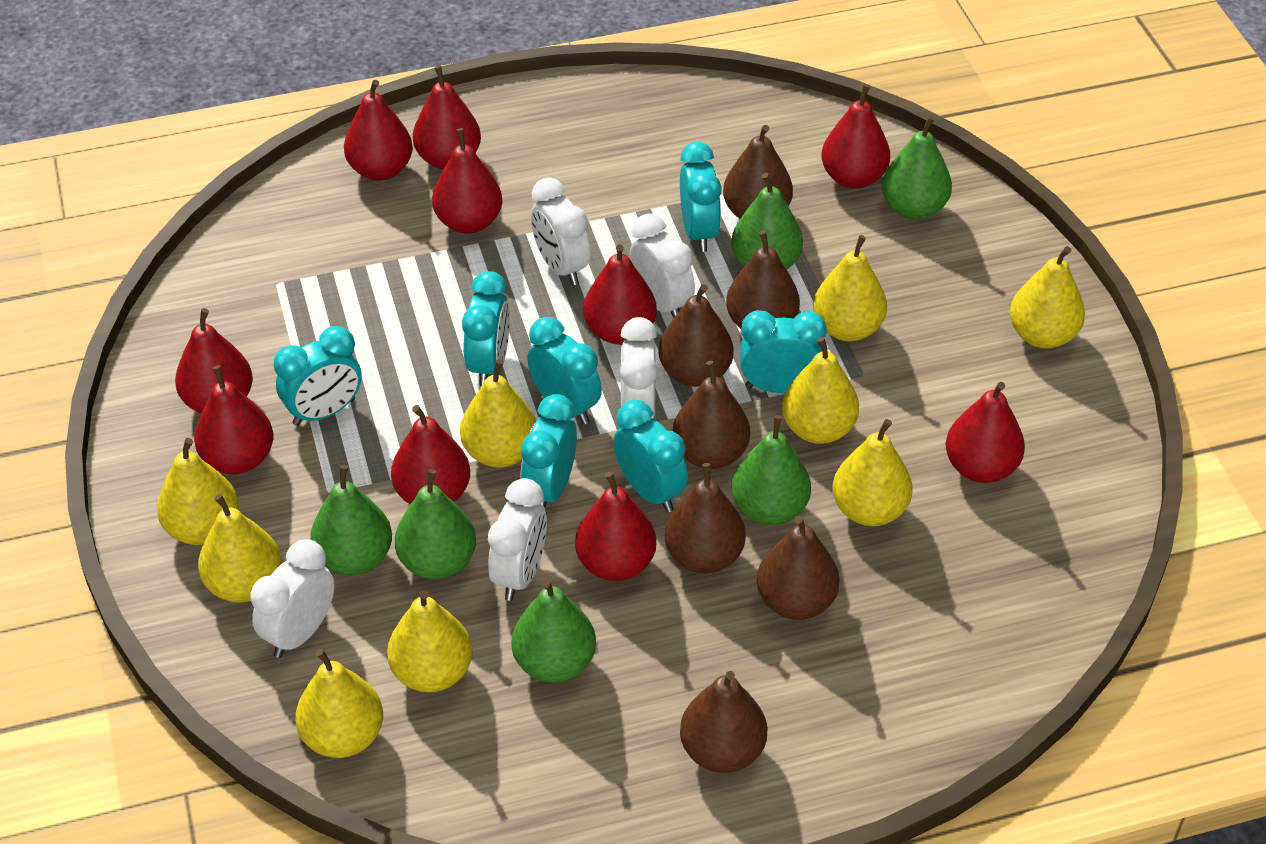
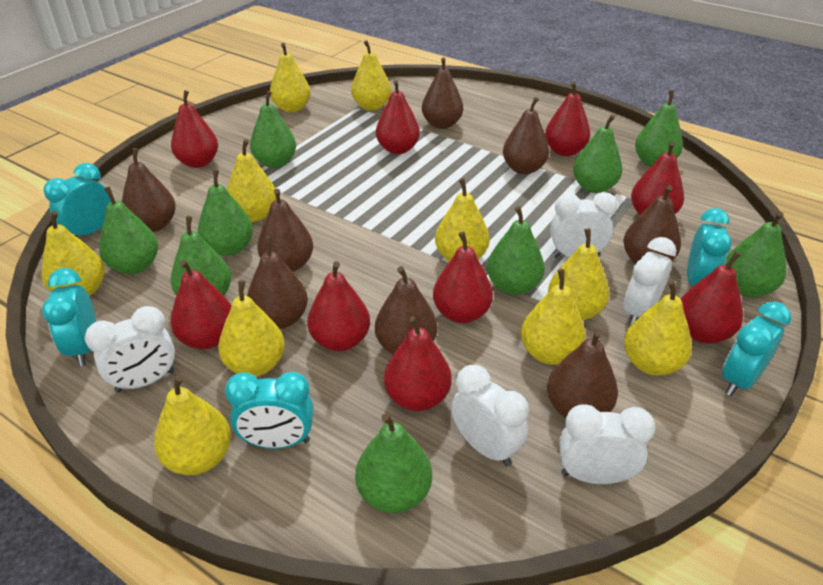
brown pear: 7 -> 8
green pear: 6 -> 9
red pear: 10 -> 9
turquoise clock: 7 -> 5
yellow pear: 9 -> 10

